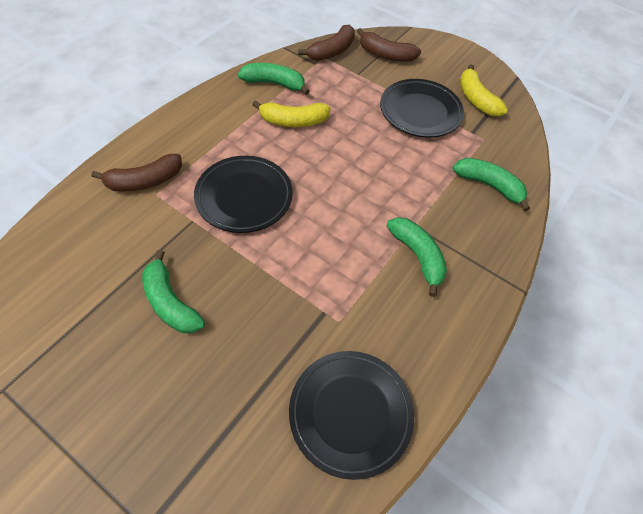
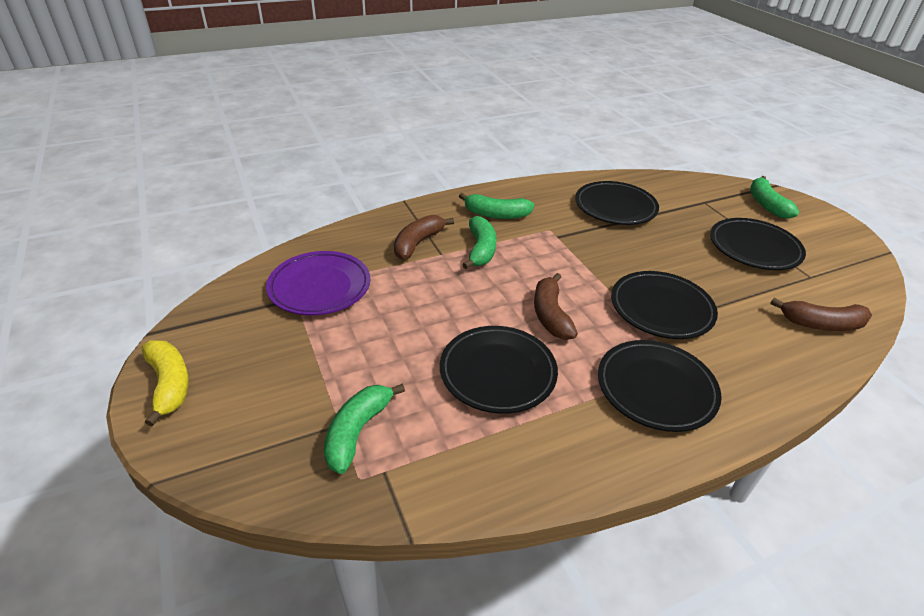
black plate: 3 -> 5
purple plate: 0 -> 1
yellow banana: 2 -> 1

